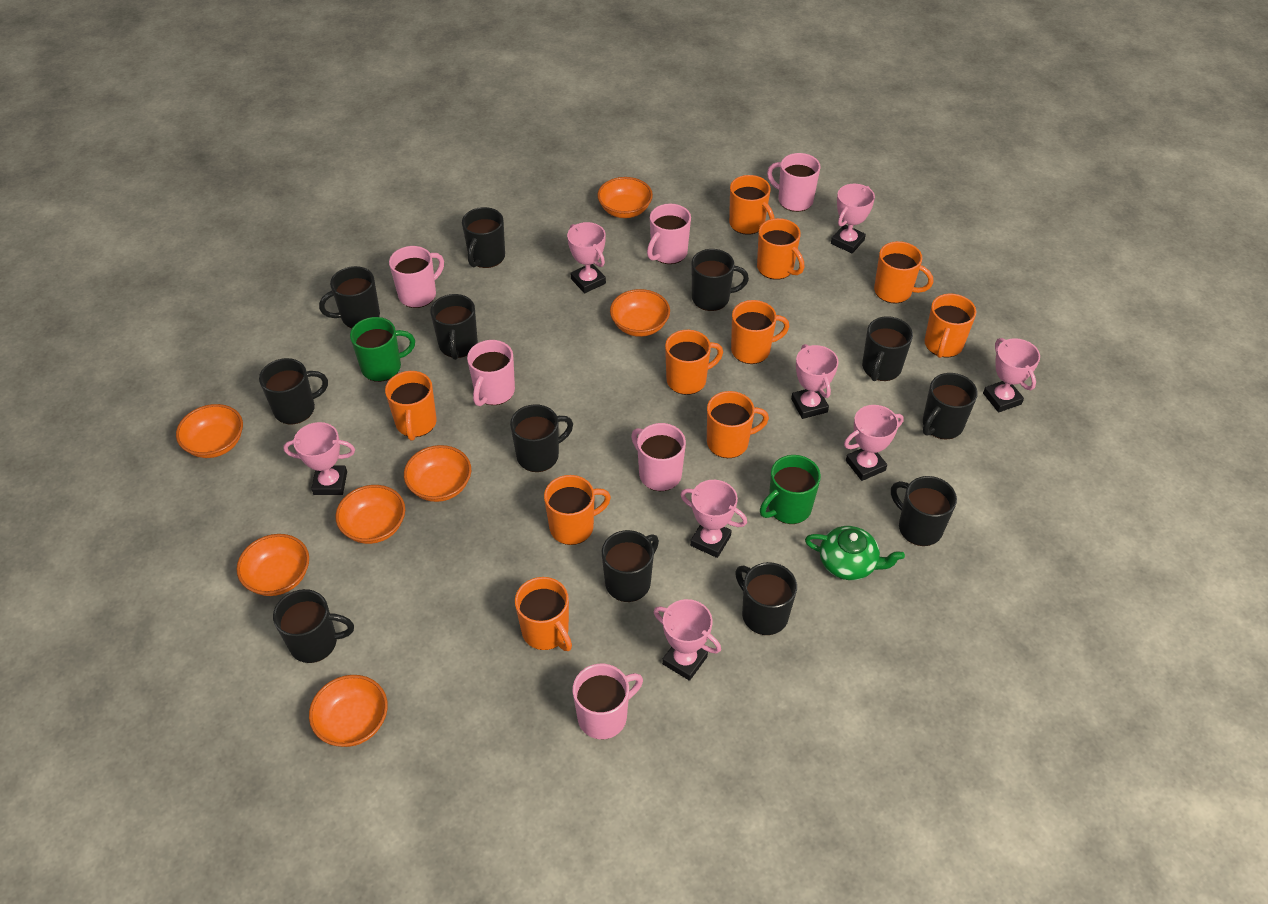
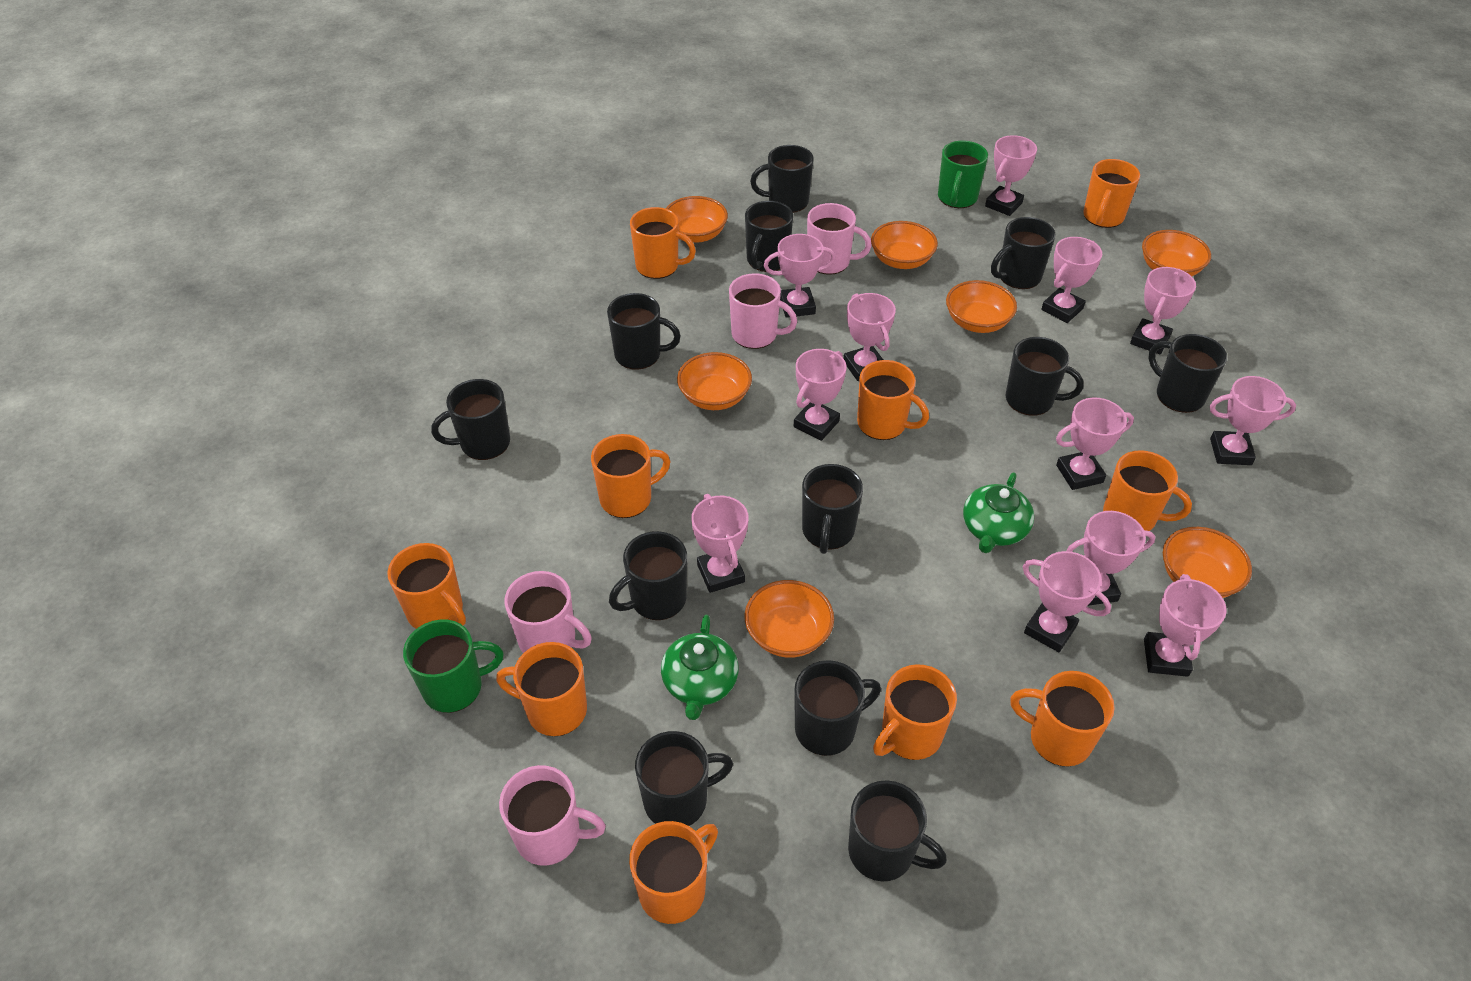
green teapot: 1 -> 2
pink mug: 6 -> 4
pink trophy: 8 -> 12

